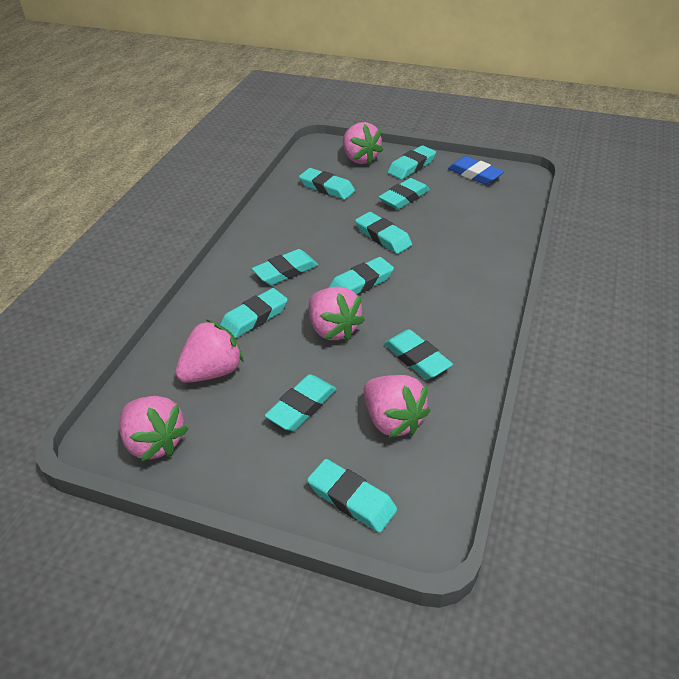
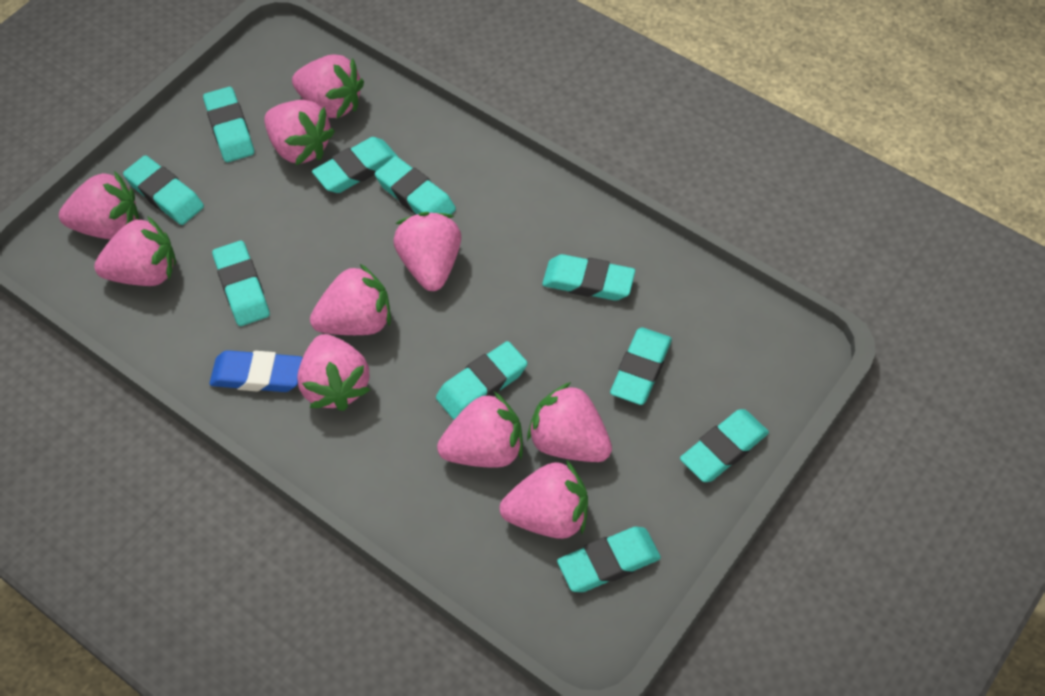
pink strawberry: 5 -> 10

